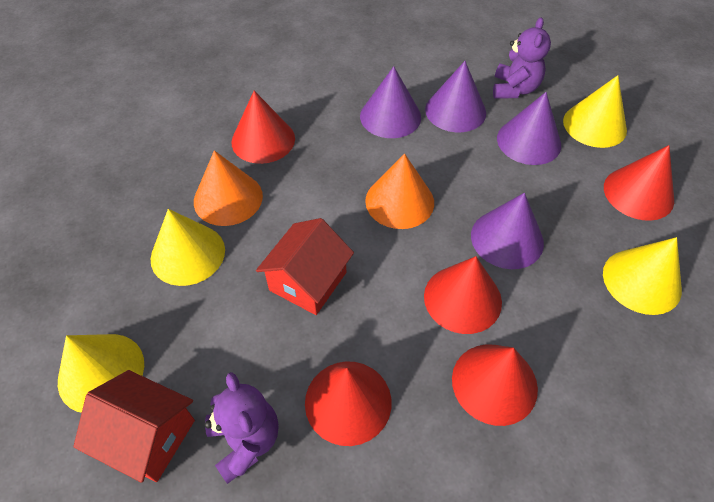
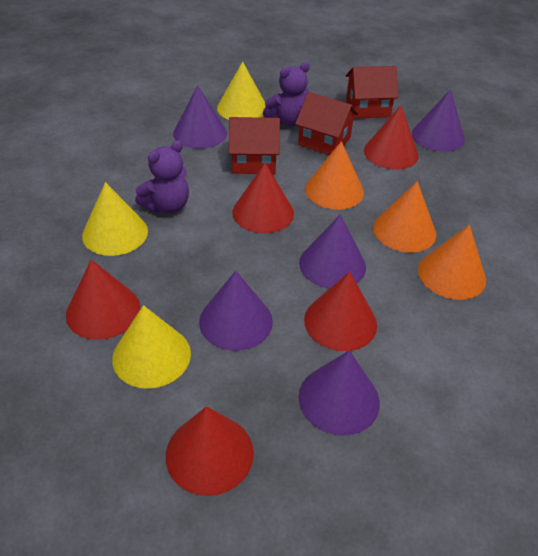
orange cone: 2 -> 3
purple cone: 4 -> 5
red house: 2 -> 3
yellow cone: 4 -> 3

